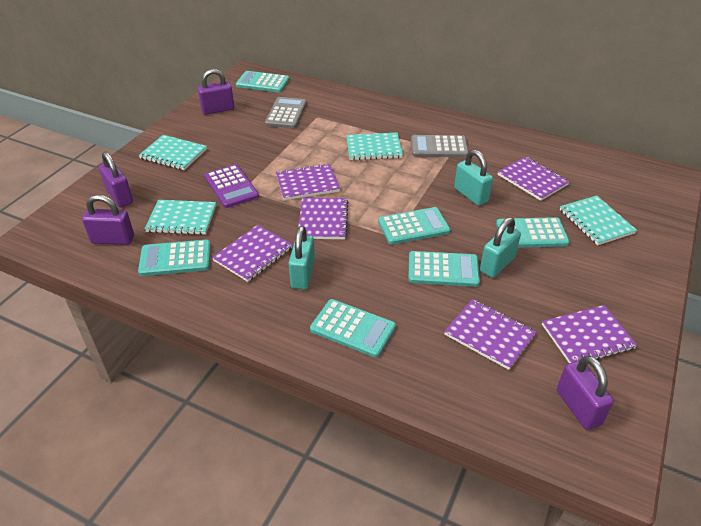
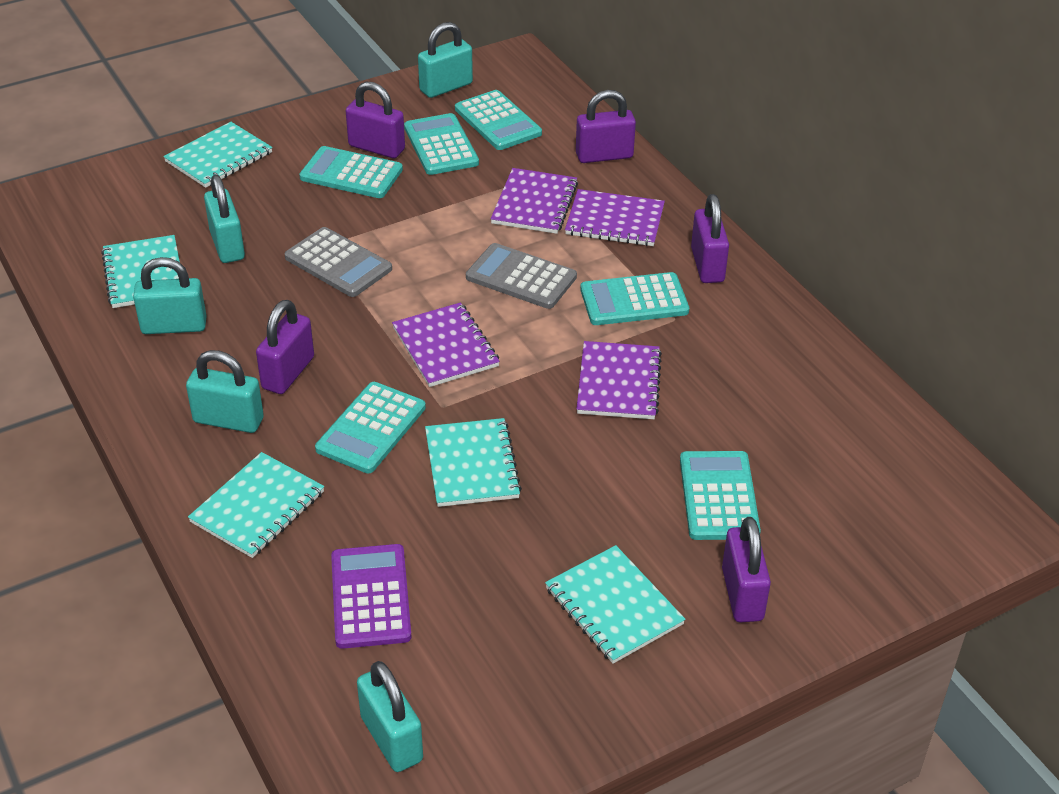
purple notebook: 6 -> 4
purple padlock: 4 -> 5
turquoise notebook: 4 -> 5
turquoise padlock: 3 -> 5

